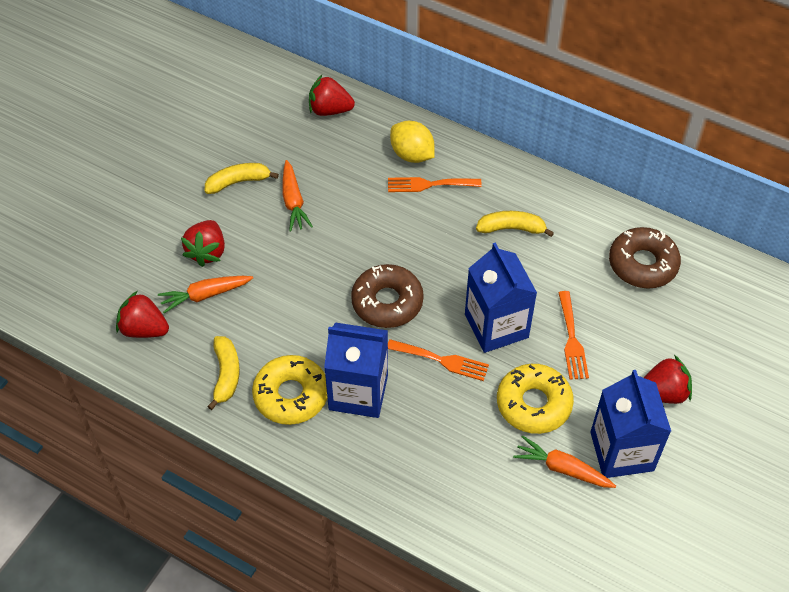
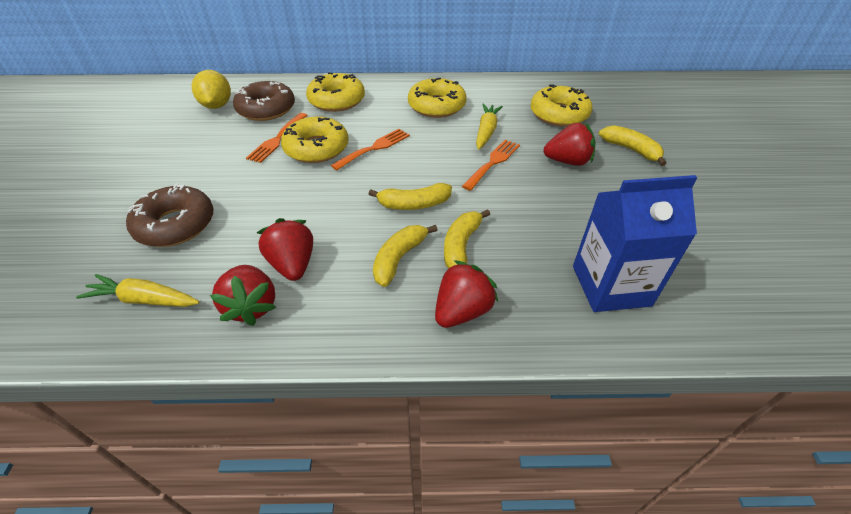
blue carton: 3 -> 1
orange carrot: 3 -> 0
yellow banana: 3 -> 4
yellow carrot: 0 -> 2
yellow donut: 2 -> 4

